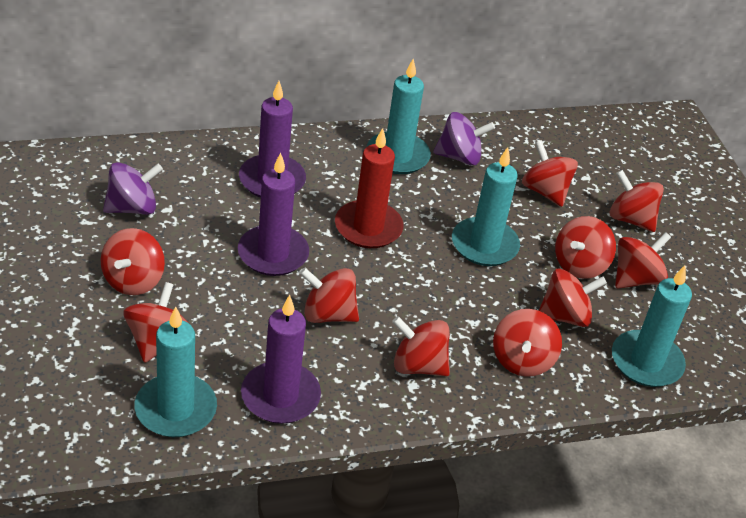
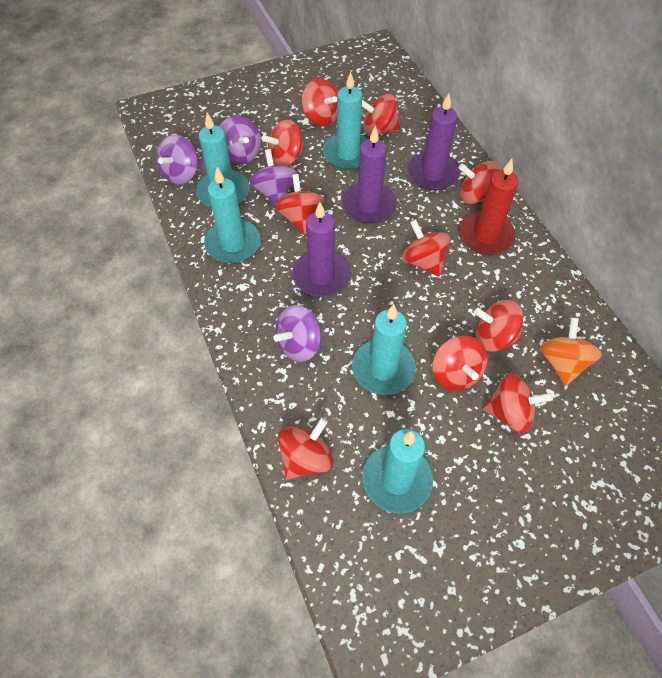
orange spinning top: 0 -> 1
purple spinning top: 2 -> 4
turquoise candle: 4 -> 5

